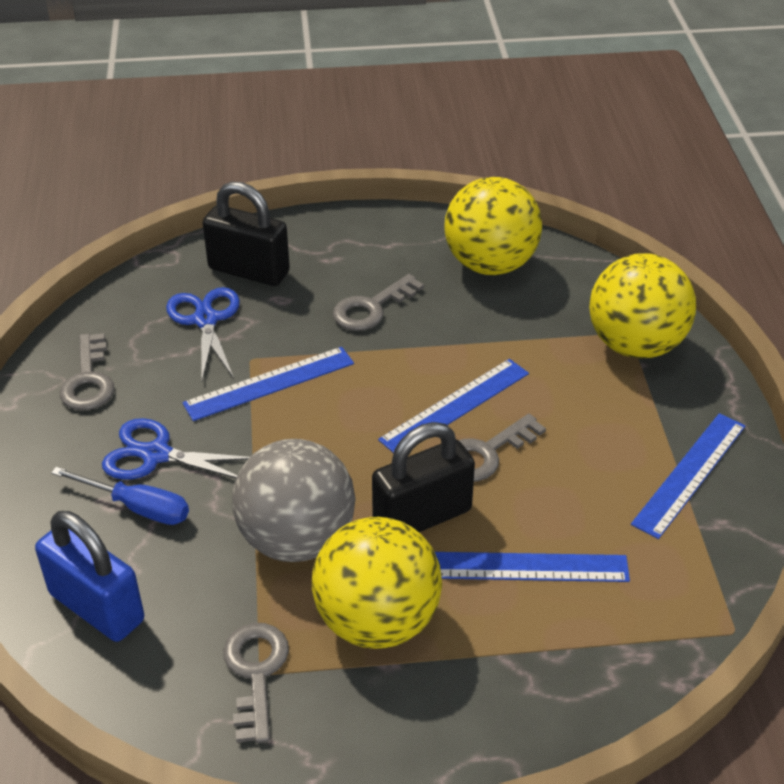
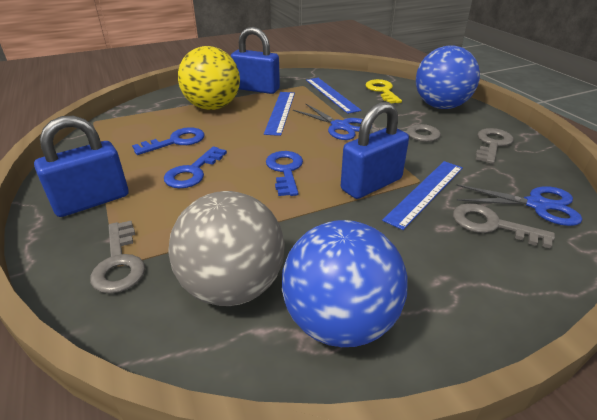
black padlock: 2 -> 0
blue ball: 0 -> 2
blue key: 0 -> 3
blue padlock: 1 -> 3
blue ruler: 4 -> 3
blue screwdriver: 1 -> 0
yellow ball: 3 -> 1
yellow key: 0 -> 1

